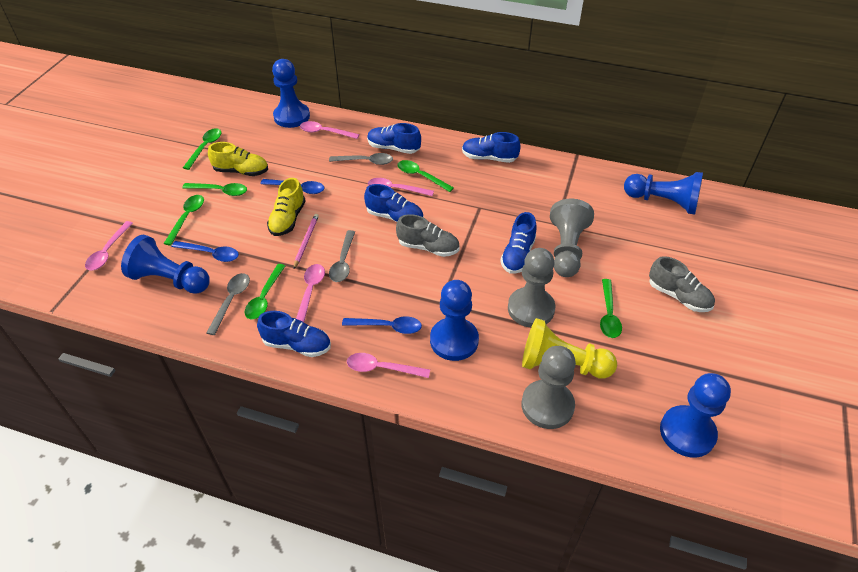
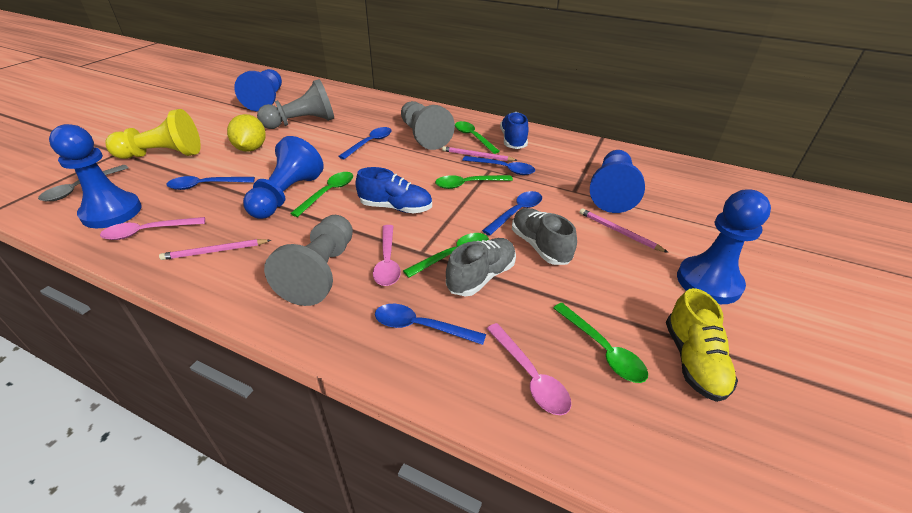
blue shoe: 5 -> 2
blue spoon: 3 -> 5
green spoon: 6 -> 5
grey spoon: 3 -> 1
pink pencil: 1 -> 3
pink spoon: 5 -> 3
yellow lemon: 0 -> 1
yellow shoe: 2 -> 1

